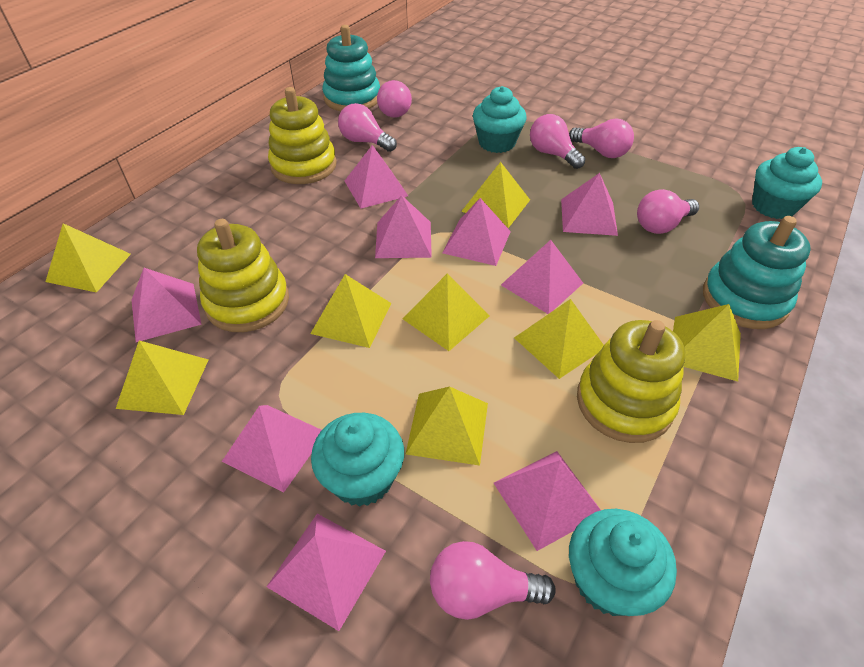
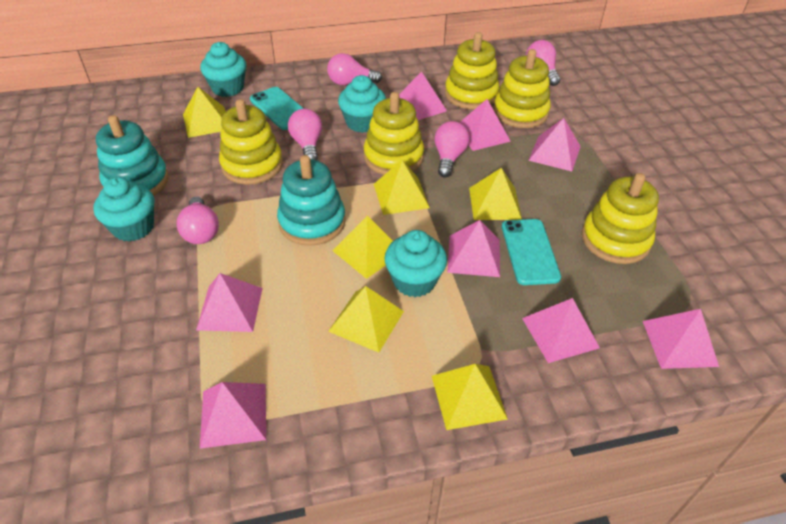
pink light bulb: 6 -> 5
pink pyramid: 9 -> 8
turquoise phone: 0 -> 2
yellow pyramid: 8 -> 6
yellow stacking toy: 3 -> 5

